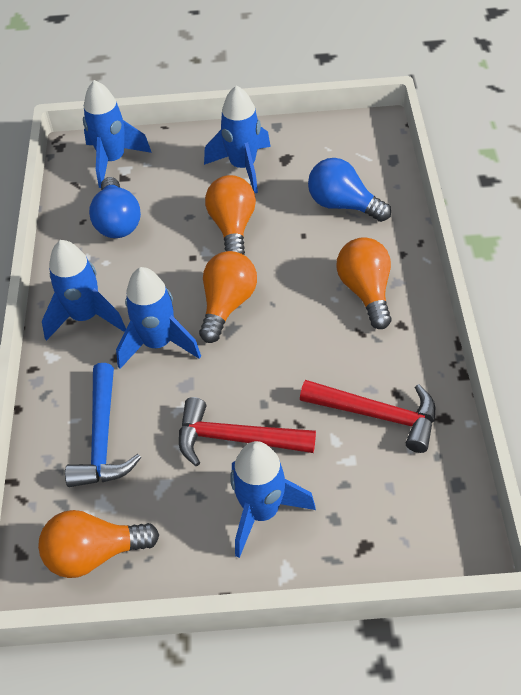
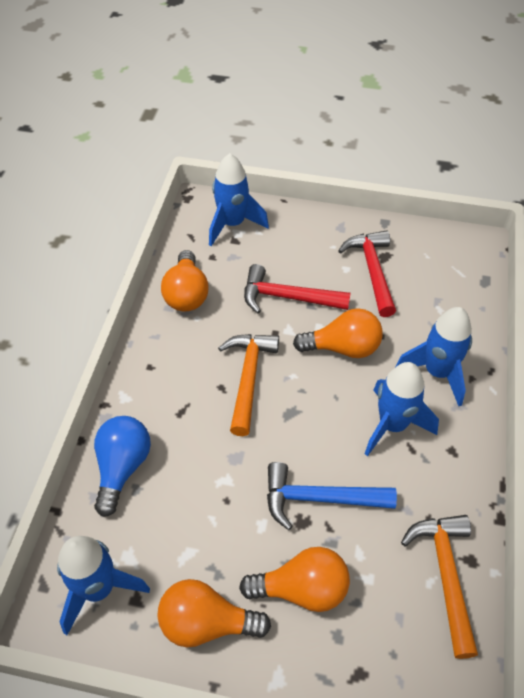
blue light bulb: 2 -> 1
blue rocket: 5 -> 4
orange hammer: 0 -> 2

